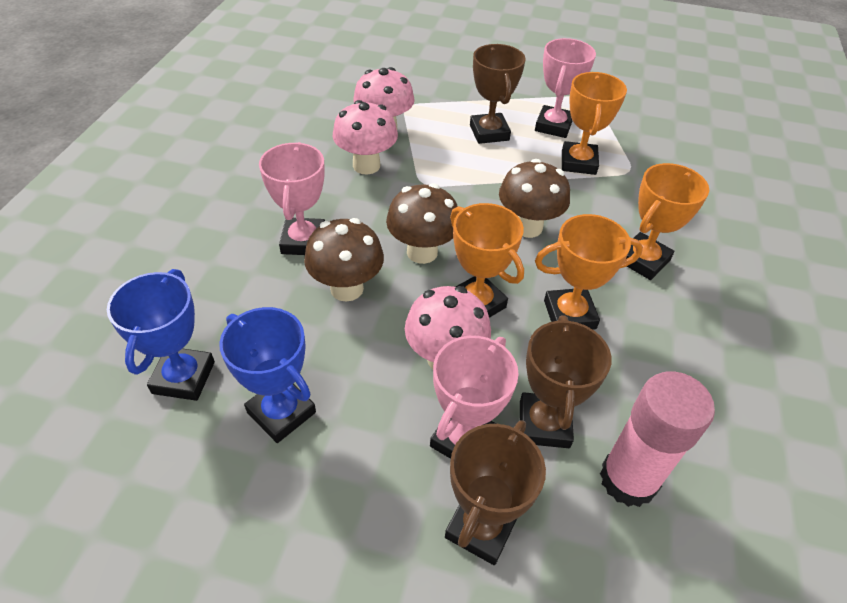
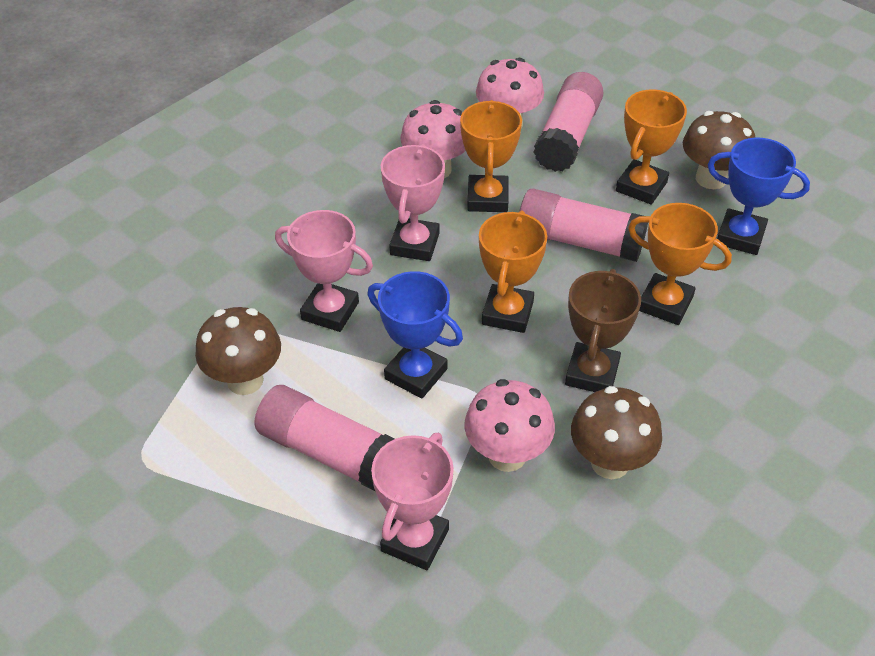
brown trophy: 3 -> 1
pink glue stick: 1 -> 3

